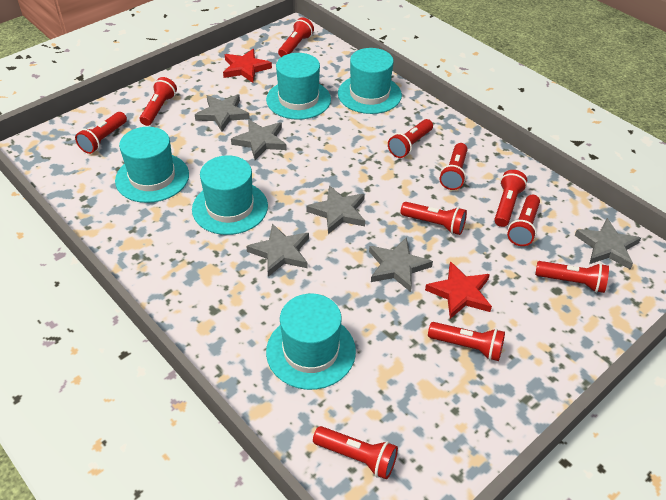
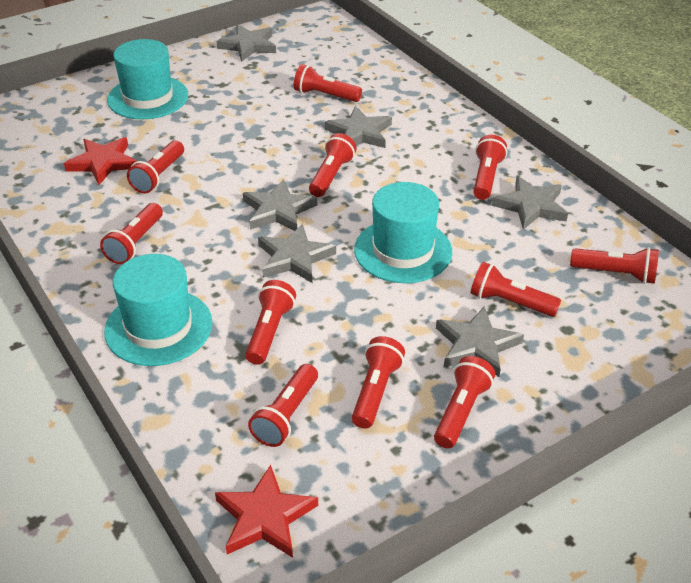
turquoise hat: 5 -> 3

